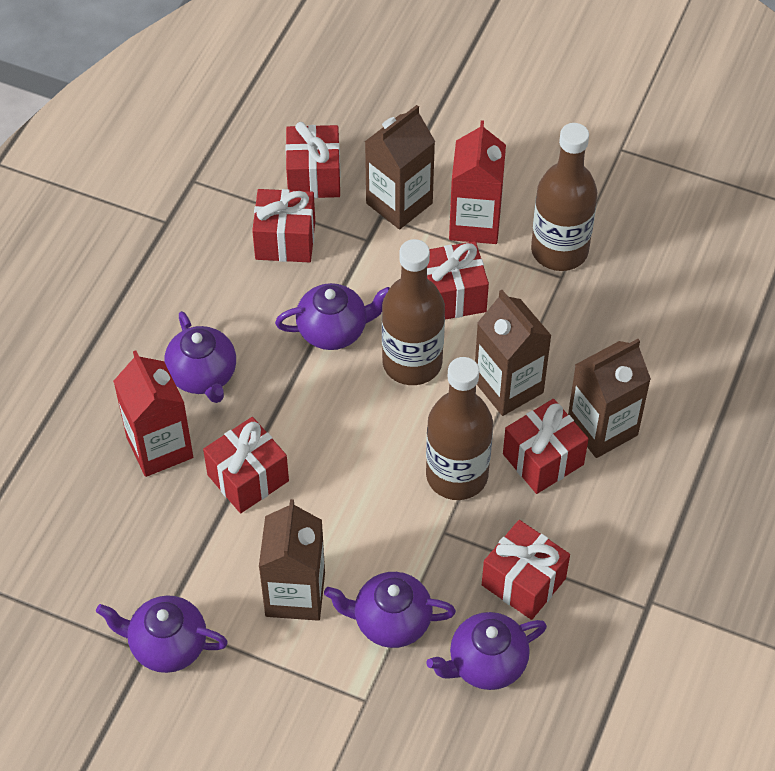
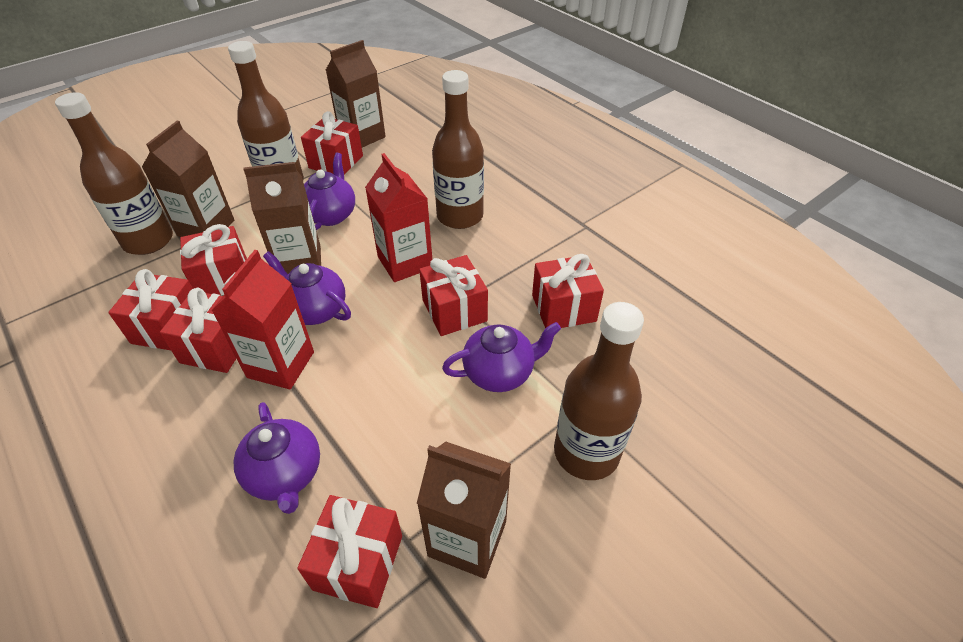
brown bottle: 3 -> 4
purple teapot: 5 -> 4
red gift: 6 -> 7

